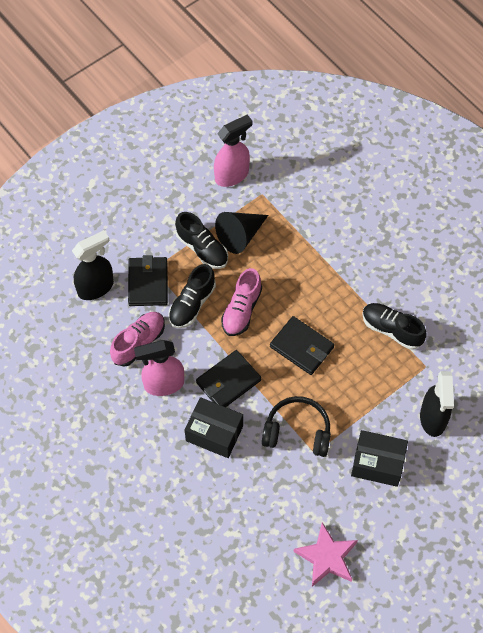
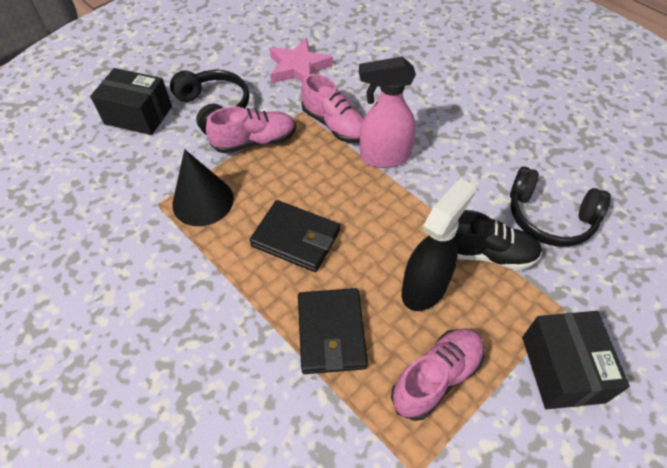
black headphones: 1 -> 2
black shoe: 3 -> 1
black spray bottle: 2 -> 1
black wallet: 3 -> 2
pink shoe: 2 -> 3
pink spray bottle: 2 -> 1

